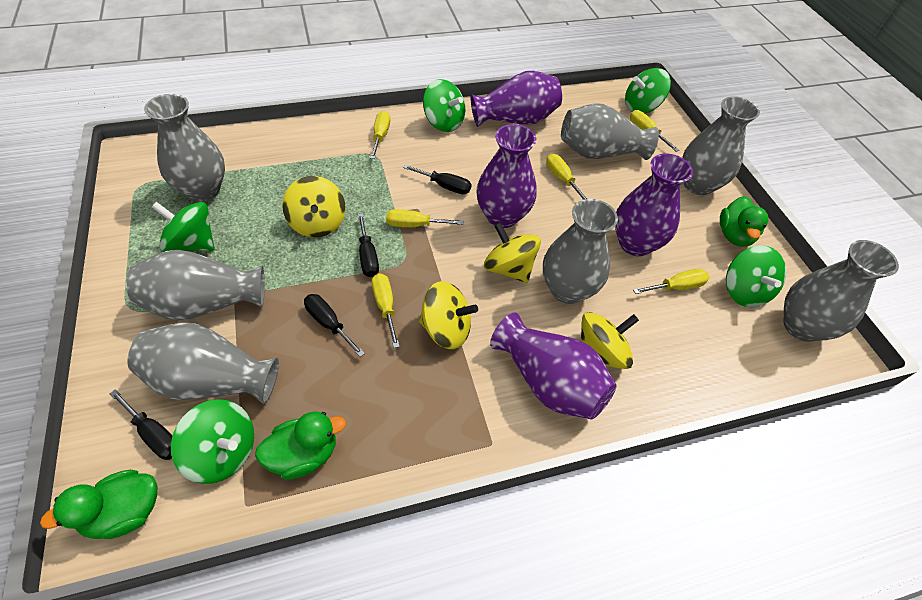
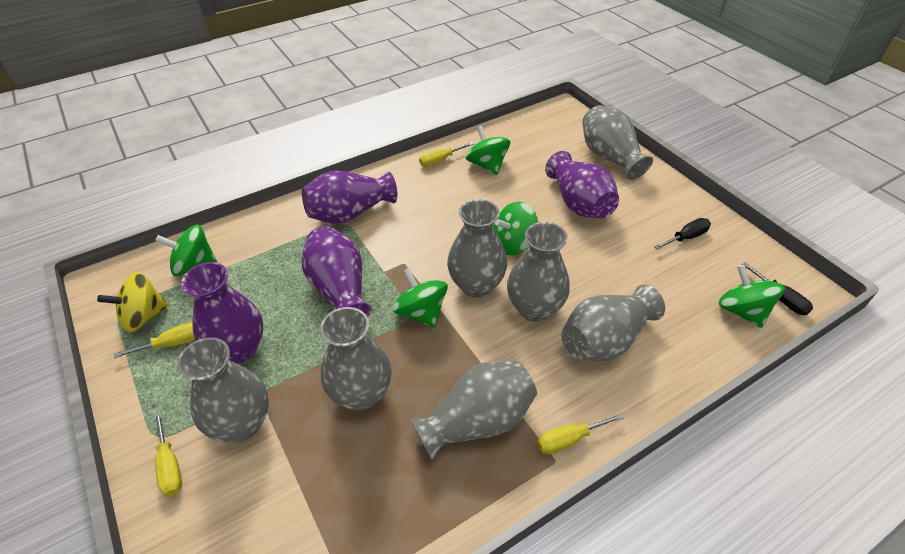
black screwdriver: 4 -> 2
green duck: 3 -> 0
yellow screwdriver: 6 -> 4
yellow spinning top: 4 -> 1

